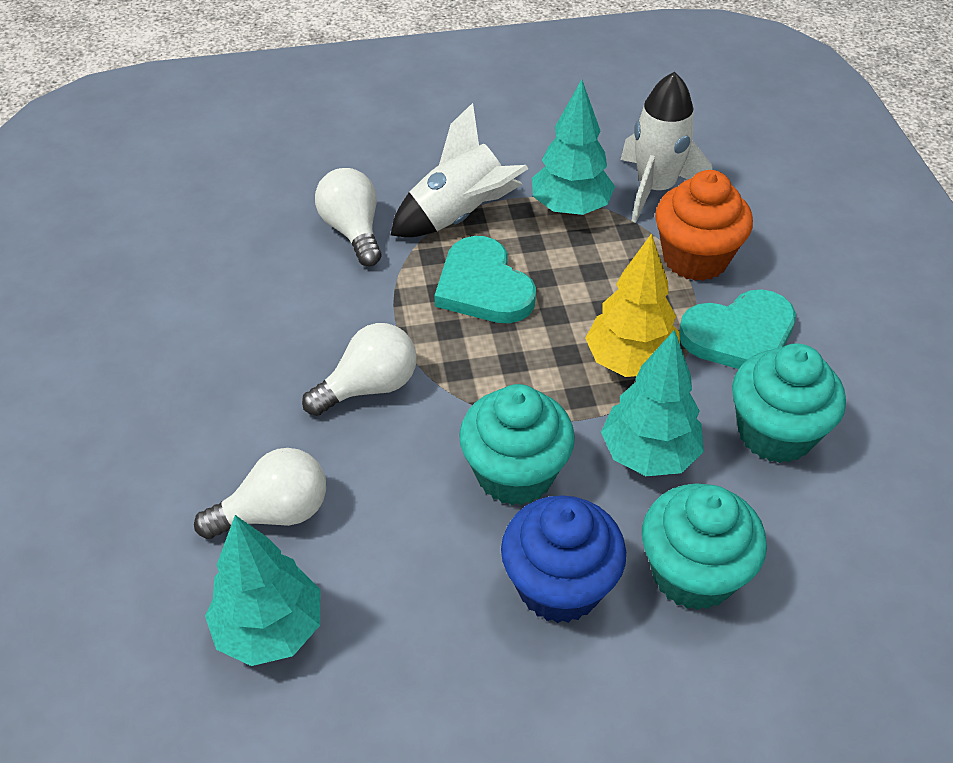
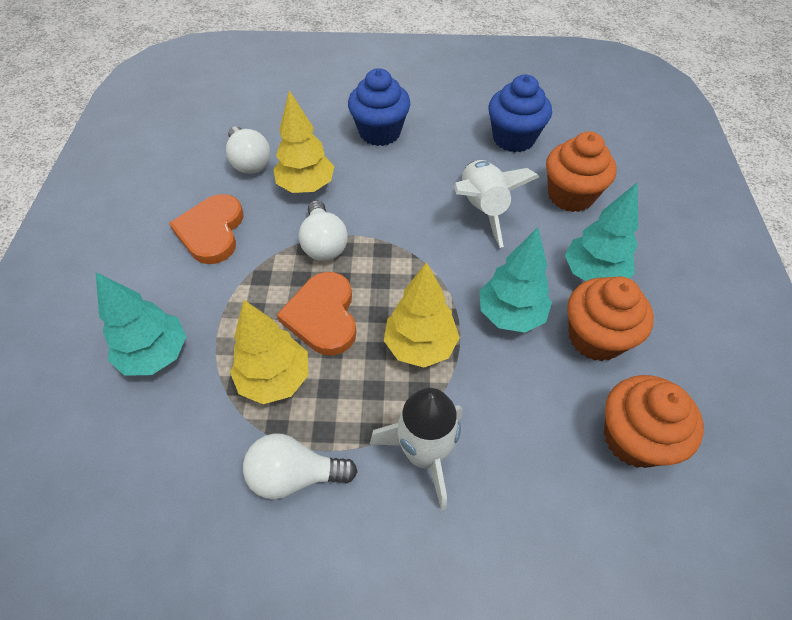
blue cupcake: 1 -> 2
orange cupcake: 1 -> 3
orange heart: 0 -> 2
turquoise cupcake: 3 -> 0
turquoise heart: 2 -> 0
yellow tree: 1 -> 3

